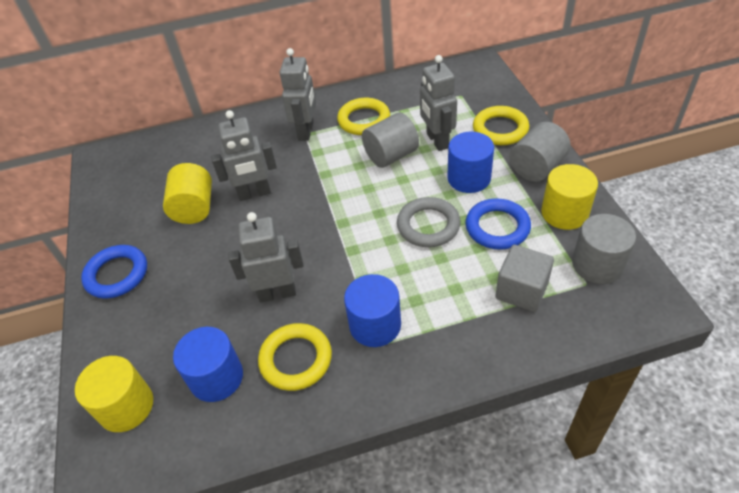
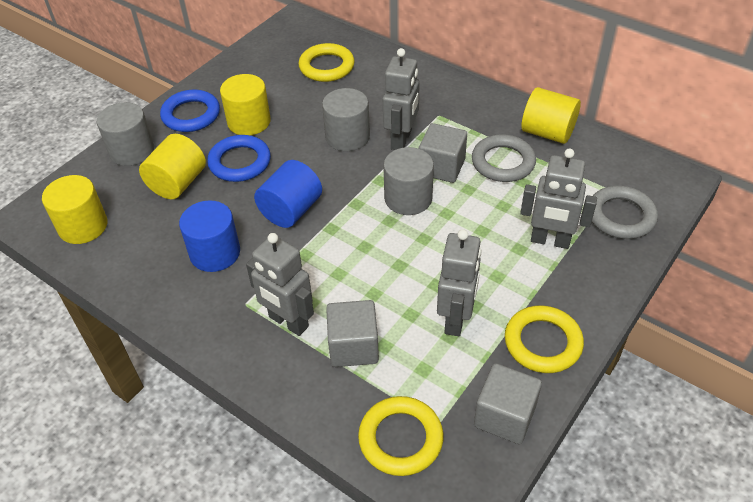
blue cylinder: 3 -> 2
grey cube: 1 -> 3
grey ring: 1 -> 2
yellow cylinder: 3 -> 4

